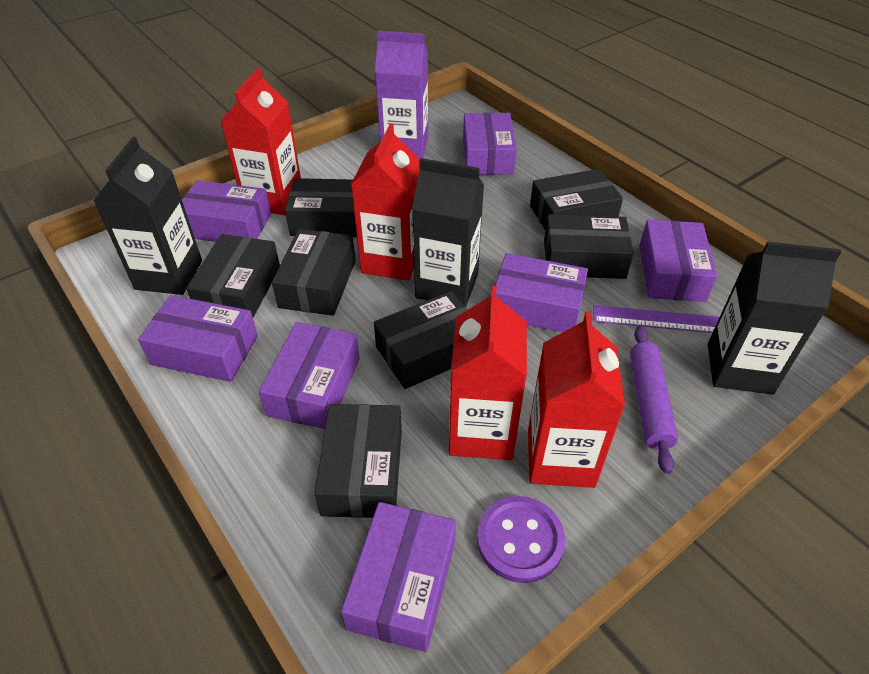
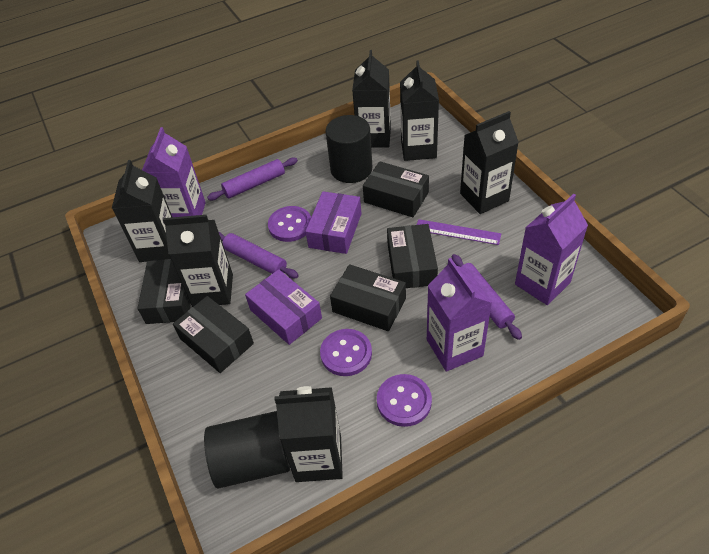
black box: 7 -> 5
black carton: 3 -> 6
black cylinder: 0 -> 2
purple box: 7 -> 2
purple button: 1 -> 3
purple carton: 1 -> 3
purple rolling pin: 1 -> 3
red carton: 4 -> 0

